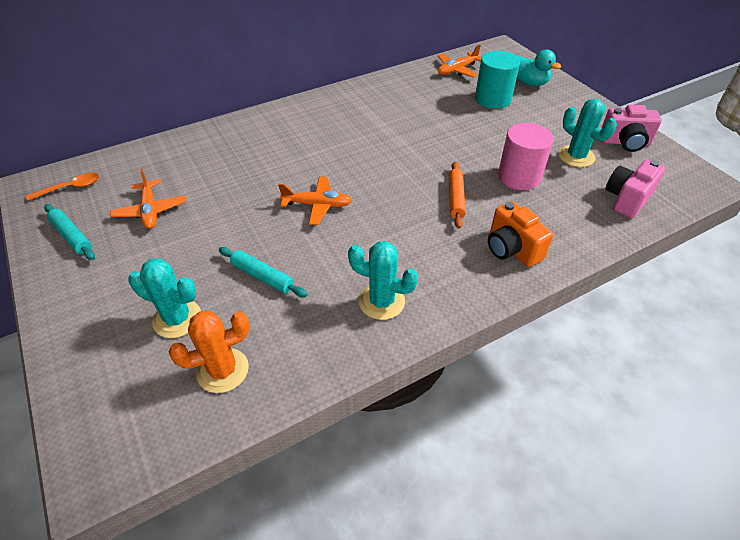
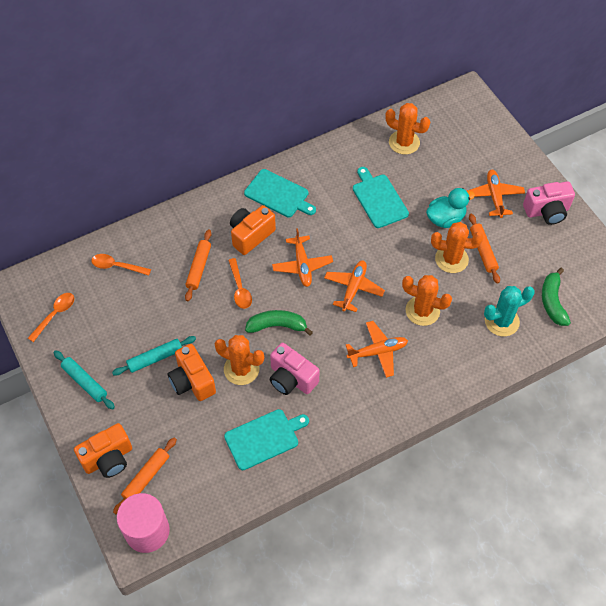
green banana: 0 -> 2
orange cactus: 1 -> 4
orange camera: 1 -> 3
orange plane: 3 -> 4
orange rolling pin: 1 -> 3
orange spoon: 1 -> 3
turquoise cactus: 3 -> 1
turquoise cutting board: 0 -> 3
turquoise cylinder: 1 -> 0

